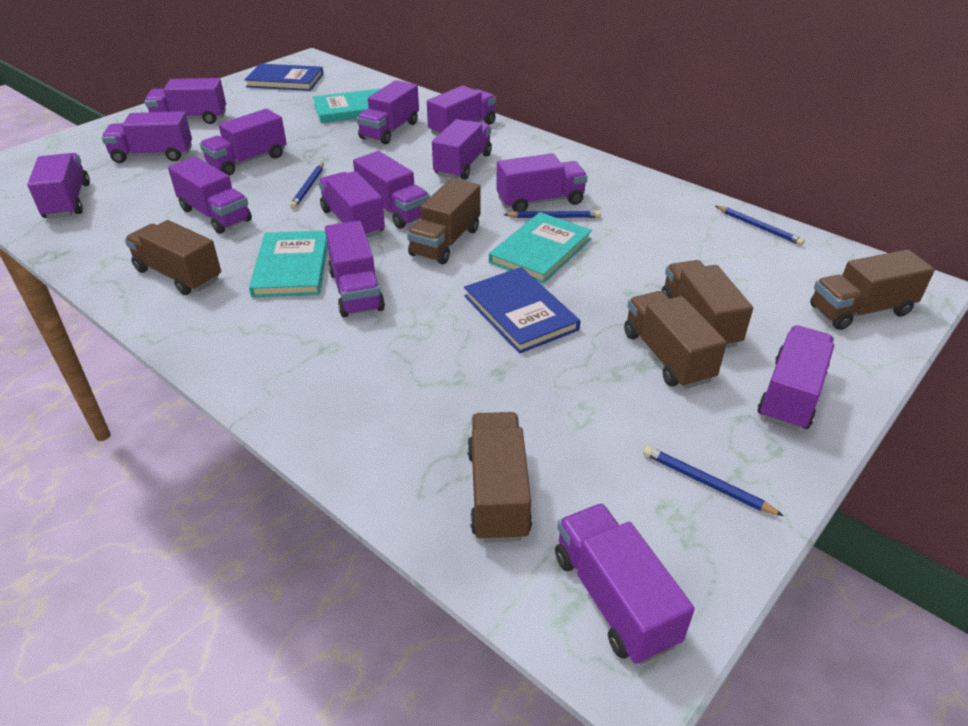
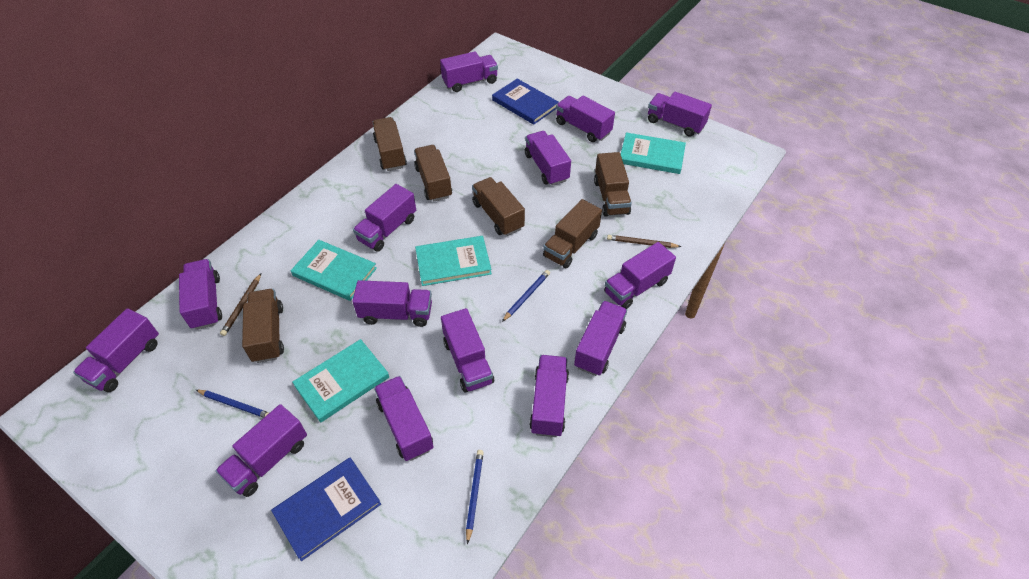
blue pencil: 4 -> 3
brown pencil: 0 -> 2
turquoise book: 3 -> 4

